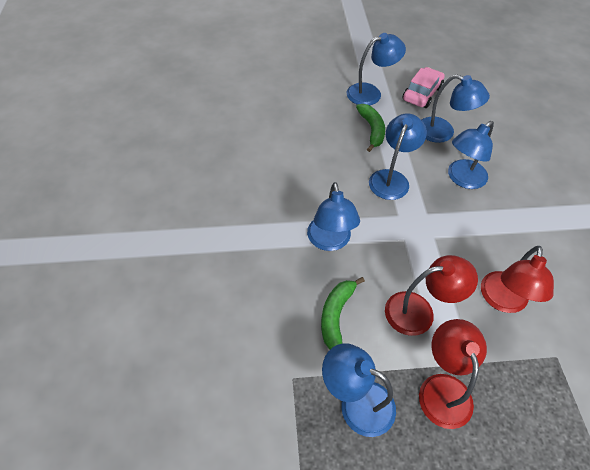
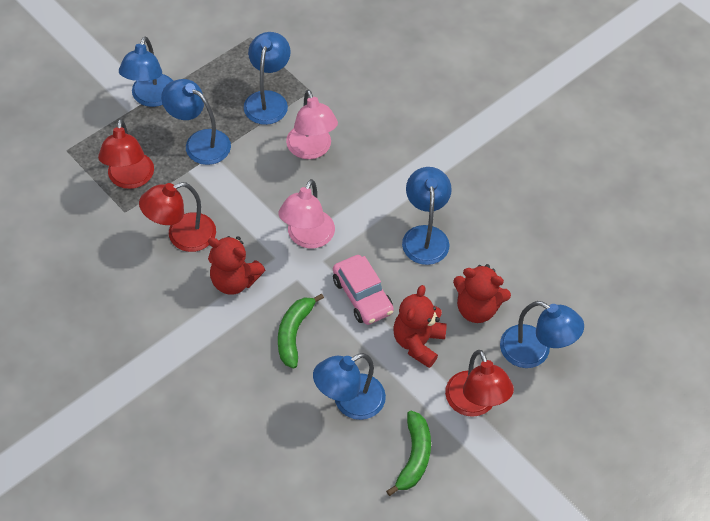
pink lamp: 0 -> 2
red teddy bear: 0 -> 3

